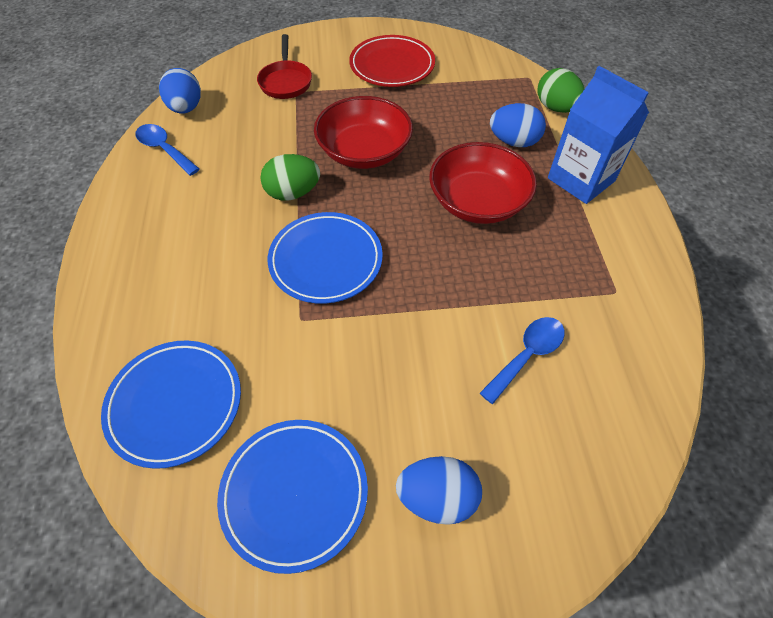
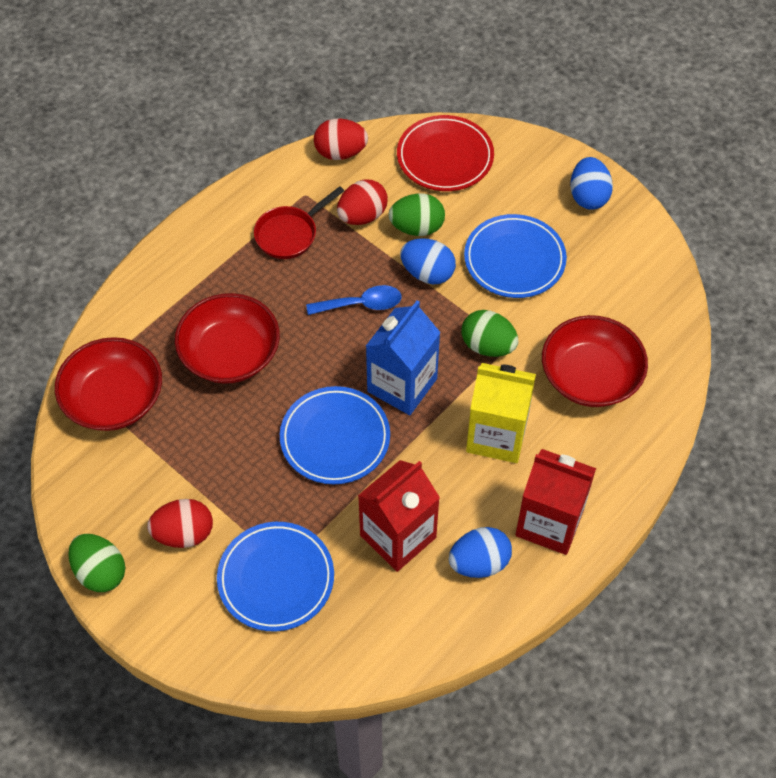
blue spoon: 2 -> 1
green egg: 2 -> 3
red bowl: 2 -> 3
red carton: 0 -> 2
red egg: 0 -> 3
yellow carton: 0 -> 1

